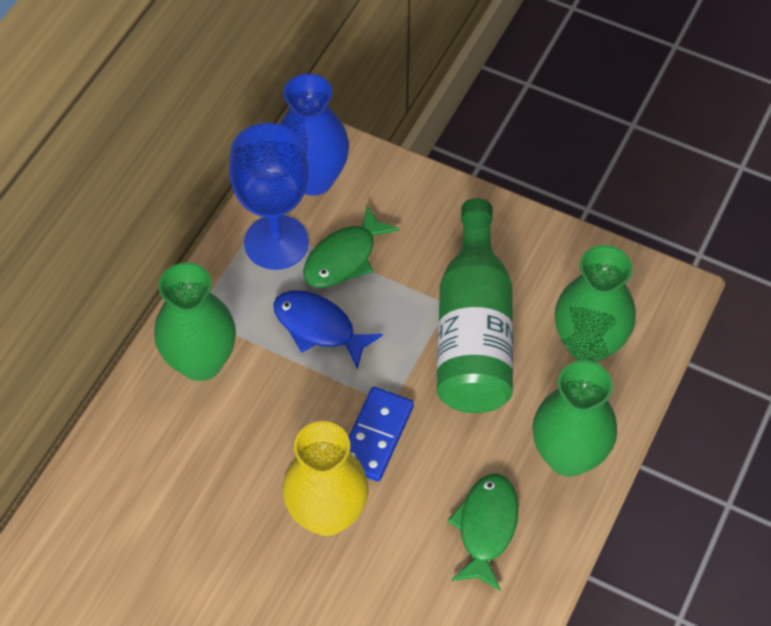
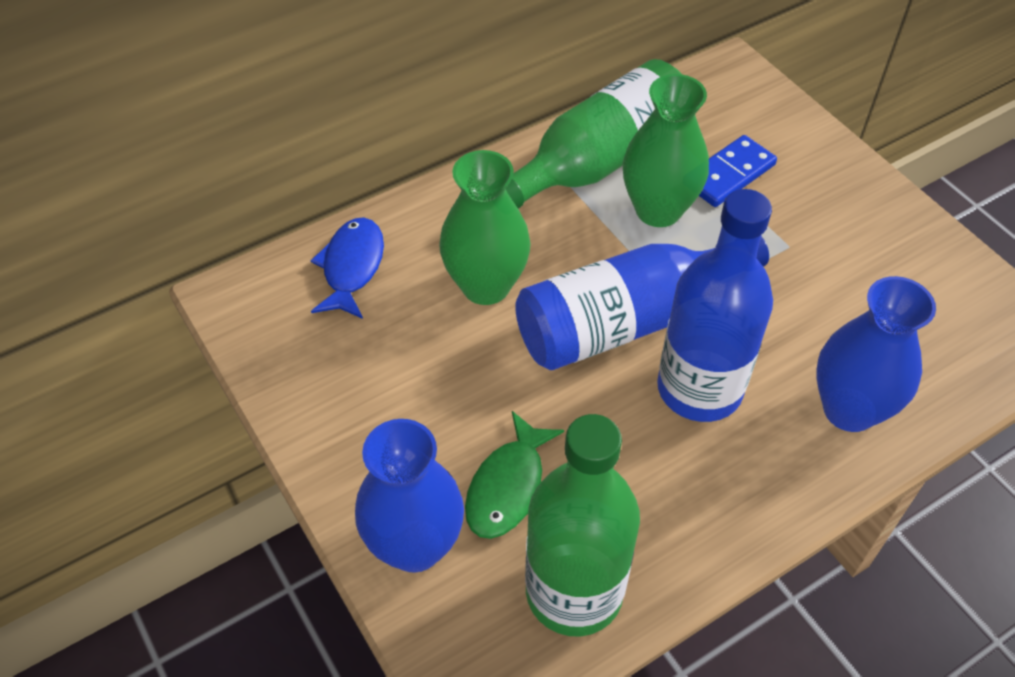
blue bottle: 0 -> 2
blue goblet: 1 -> 0
blue vase: 1 -> 2
green bottle: 1 -> 2
green fish: 2 -> 1
green vase: 3 -> 2
yellow vase: 1 -> 0

